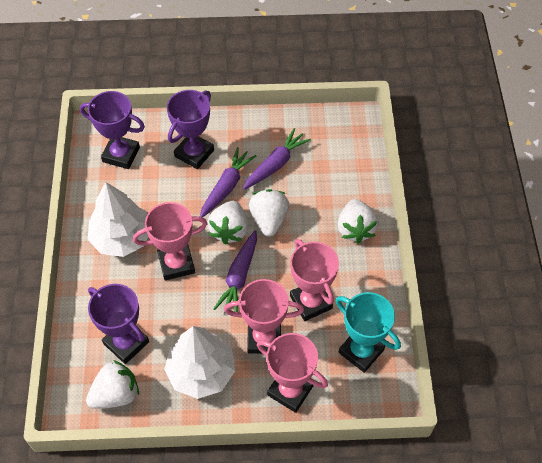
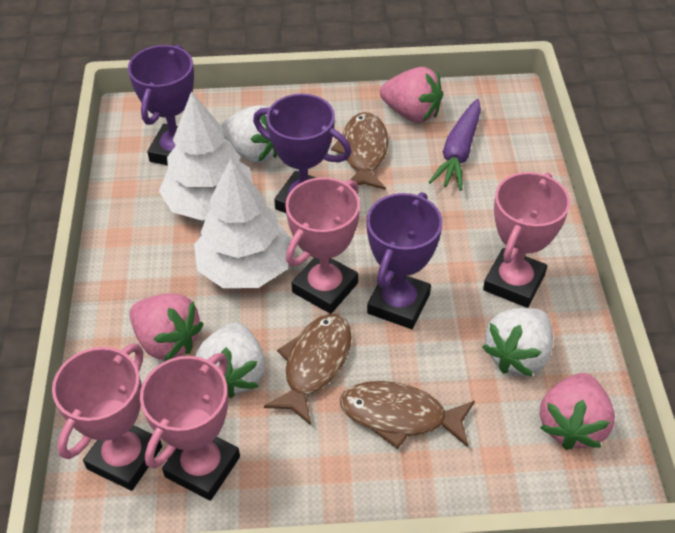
brown fish: 0 -> 3
pink strawberry: 0 -> 3
purple carrot: 3 -> 1
turquoise trophy: 1 -> 0
white strawberry: 4 -> 3

